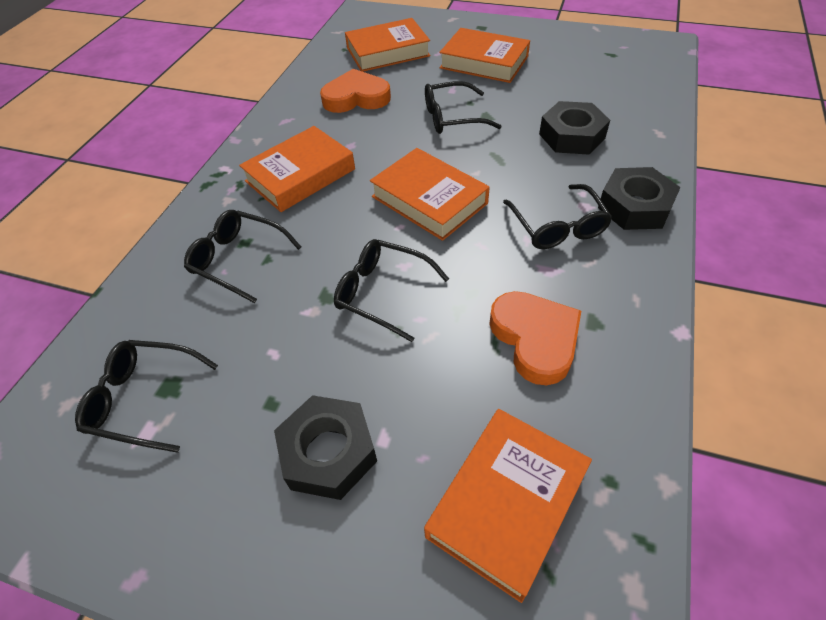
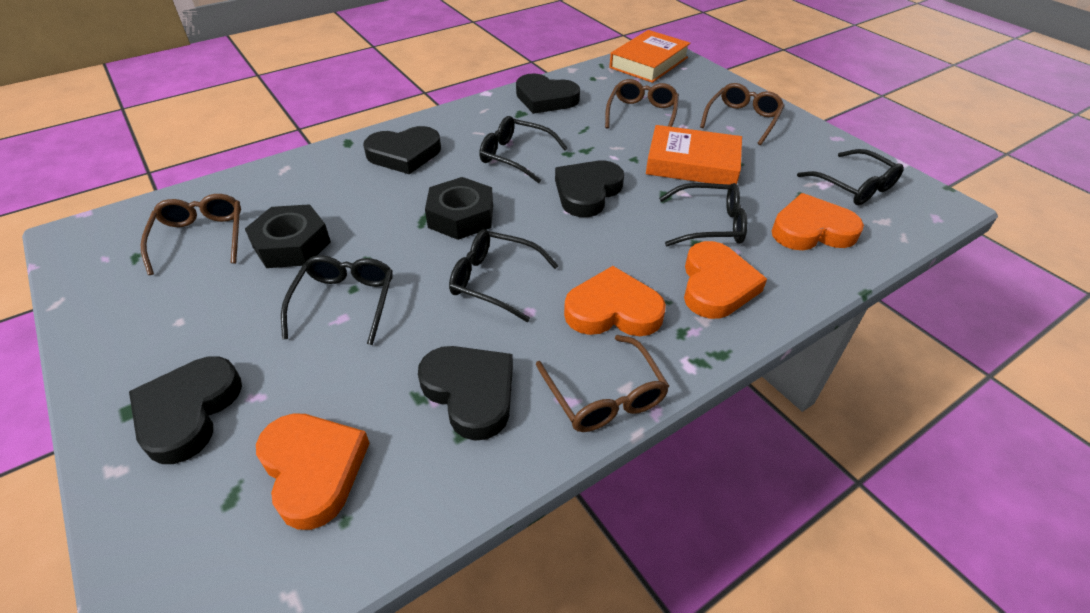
black heart: 0 -> 5
black nut: 3 -> 2
brown glasses: 0 -> 4
orange book: 5 -> 2
orange heart: 2 -> 4

